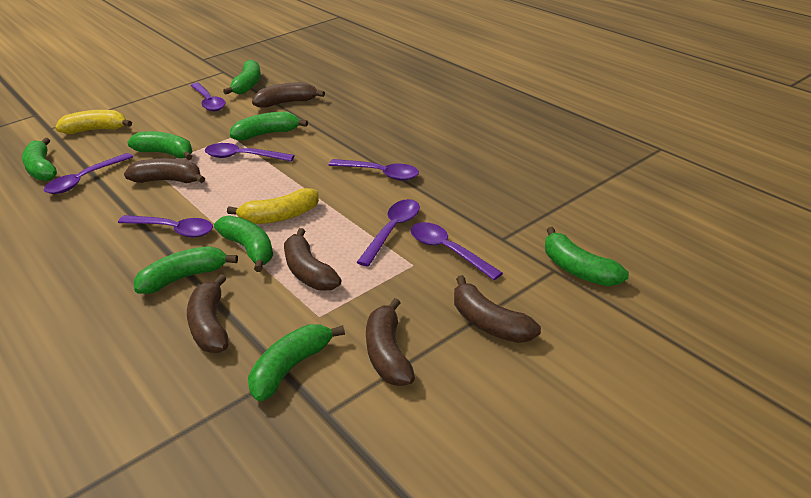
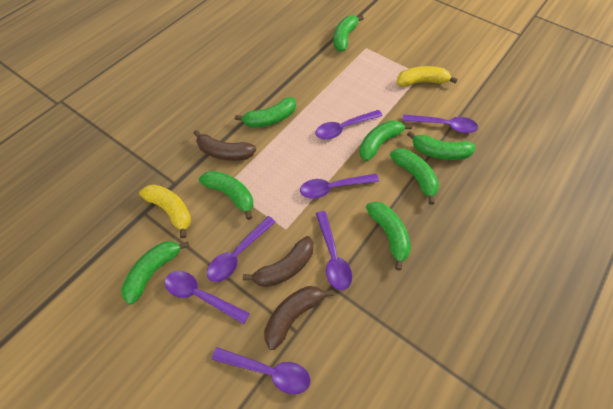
brown banana: 6 -> 3

